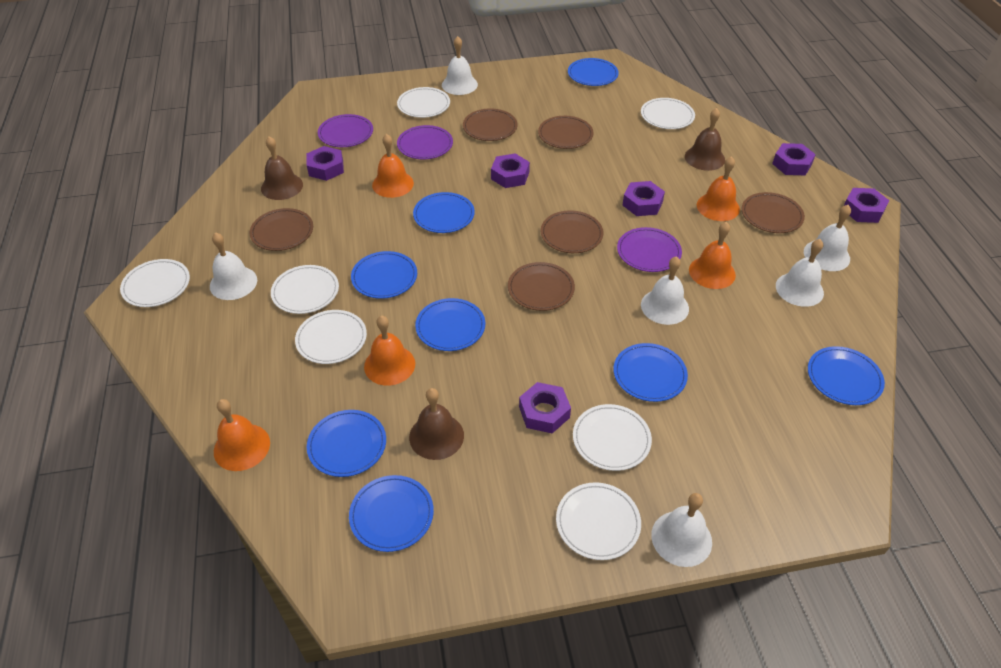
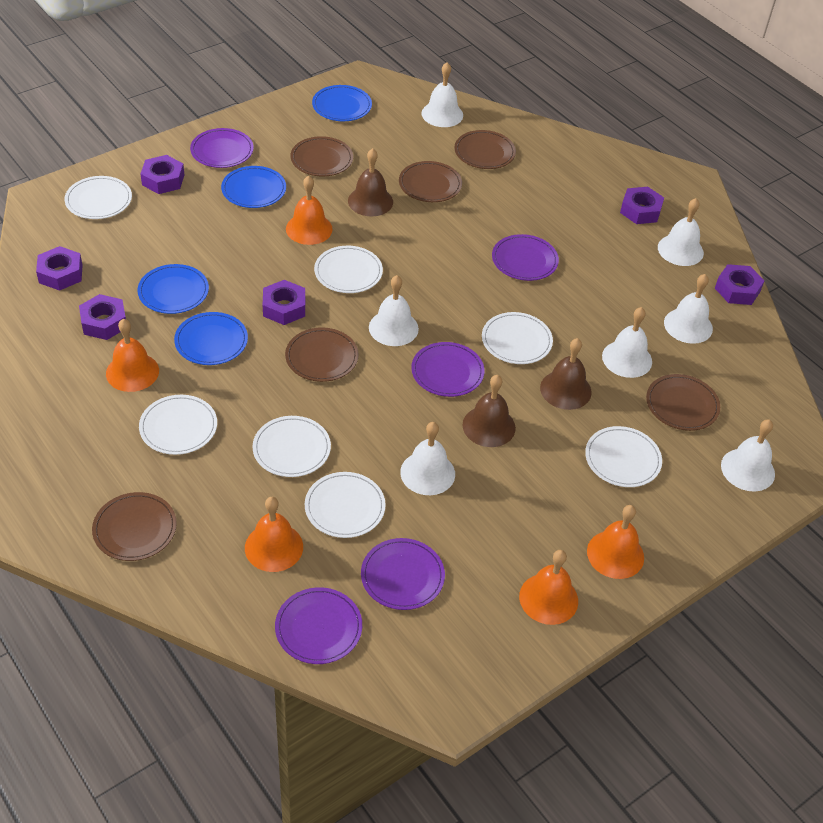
blue plate: 8 -> 4
purple plate: 3 -> 5
white bell: 6 -> 7

